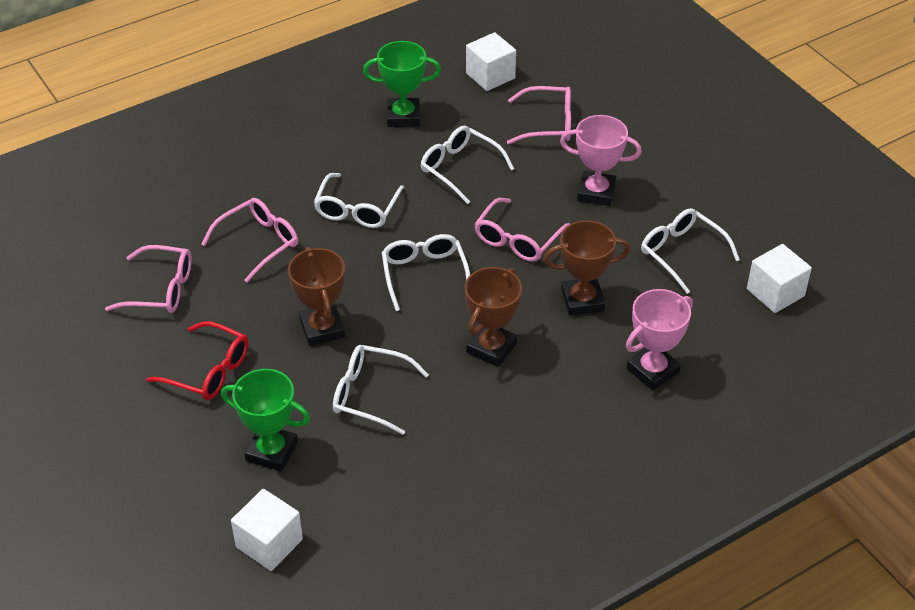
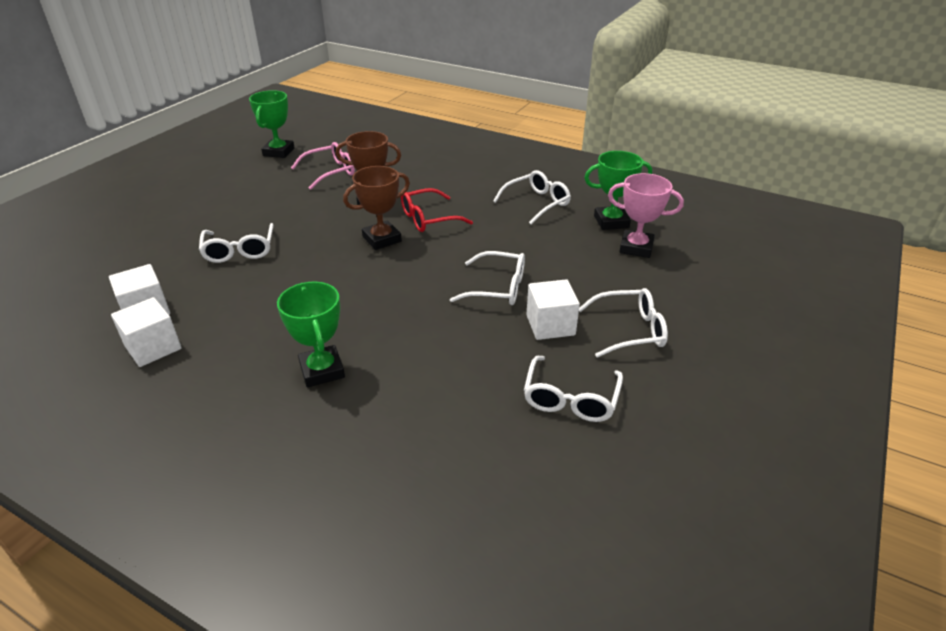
brown trophy: 3 -> 2
green trophy: 2 -> 3
pink glasses: 4 -> 1
pink trophy: 2 -> 1

